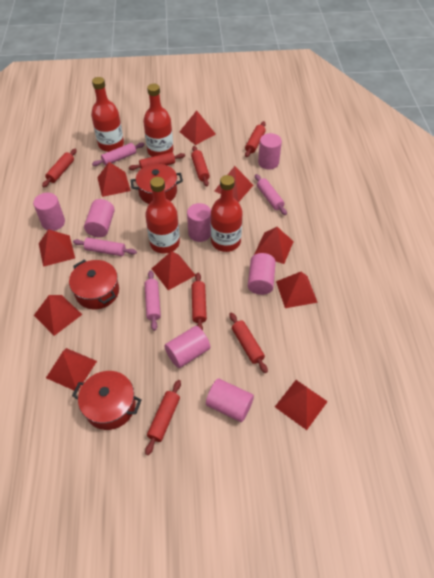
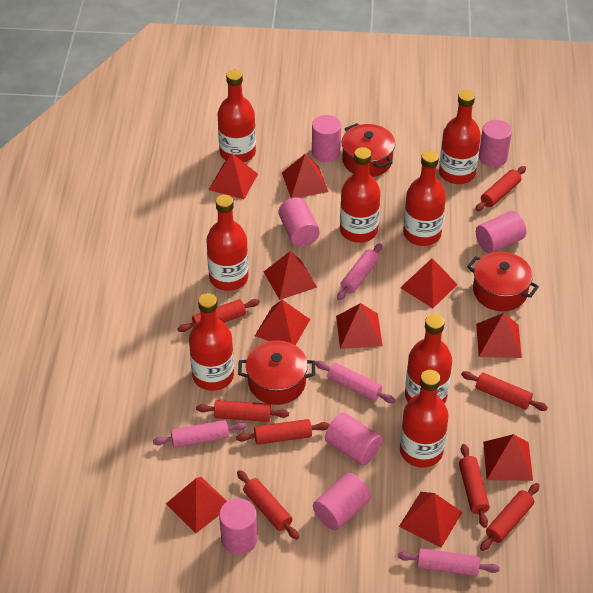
red bottle: 4 -> 8
red rolling pin: 7 -> 8

